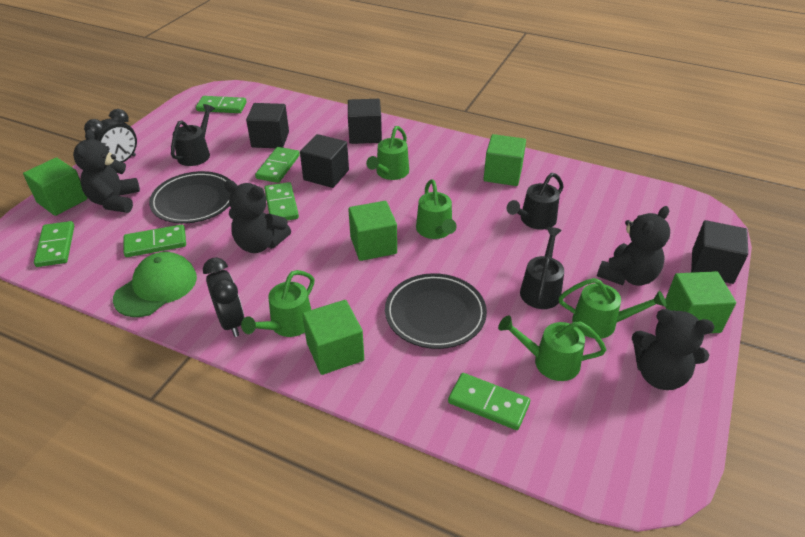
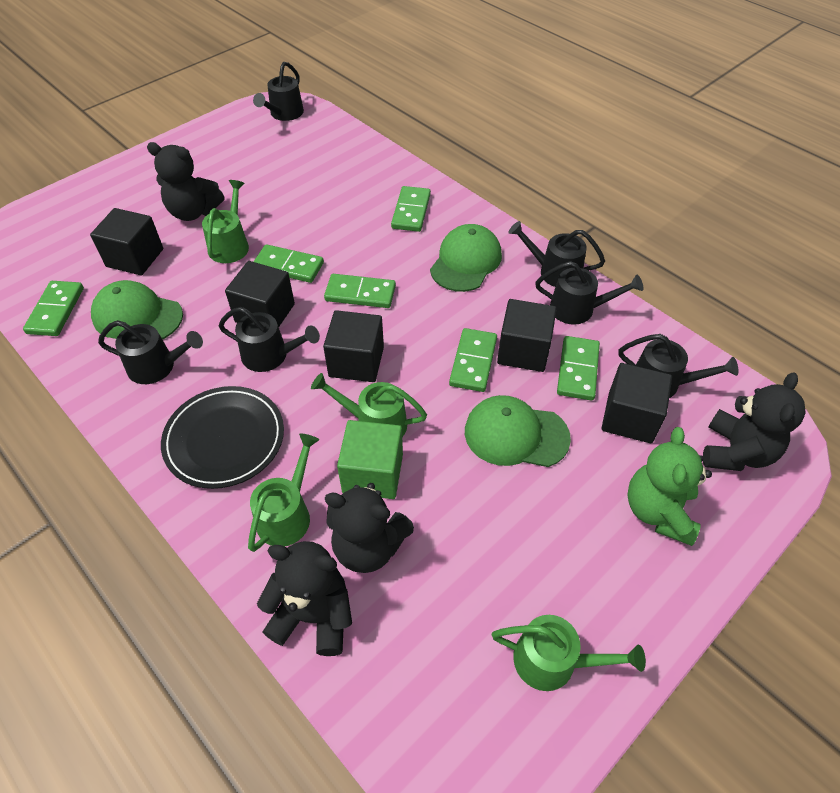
black clock: 2 -> 0
black cube: 4 -> 5
black plate: 2 -> 1
black watering can: 3 -> 6
green cap: 1 -> 3
green cube: 5 -> 1
green teddy bear: 0 -> 1
green watering can: 5 -> 4

